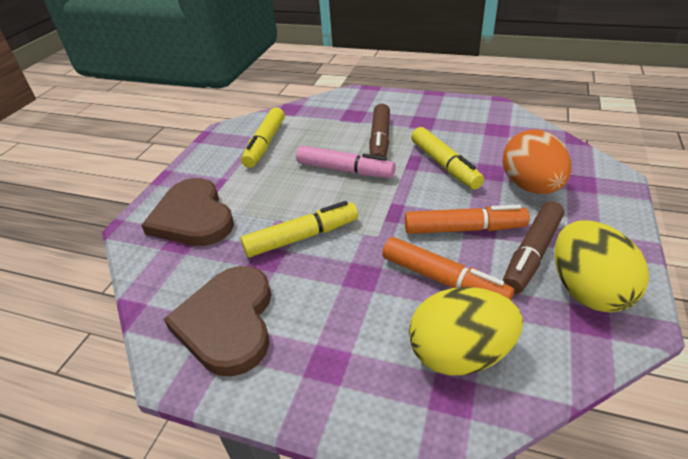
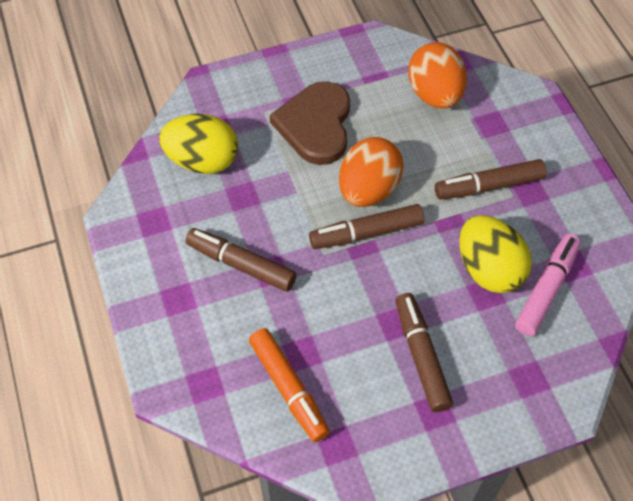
brown heart: 2 -> 1
brown marker: 2 -> 4
orange egg: 1 -> 2
orange marker: 2 -> 1
yellow marker: 3 -> 0

